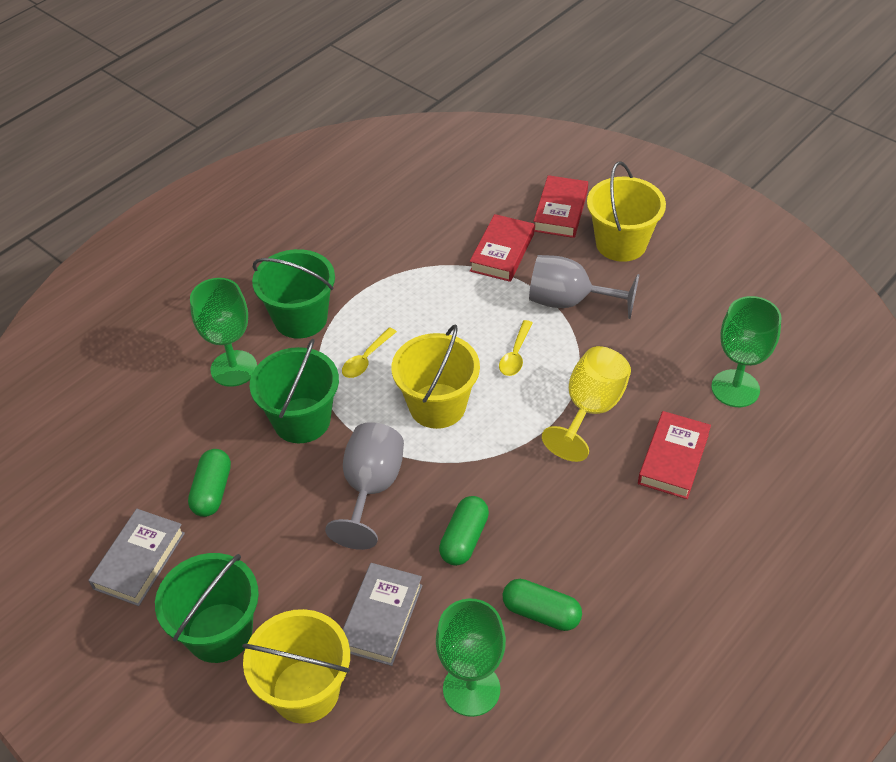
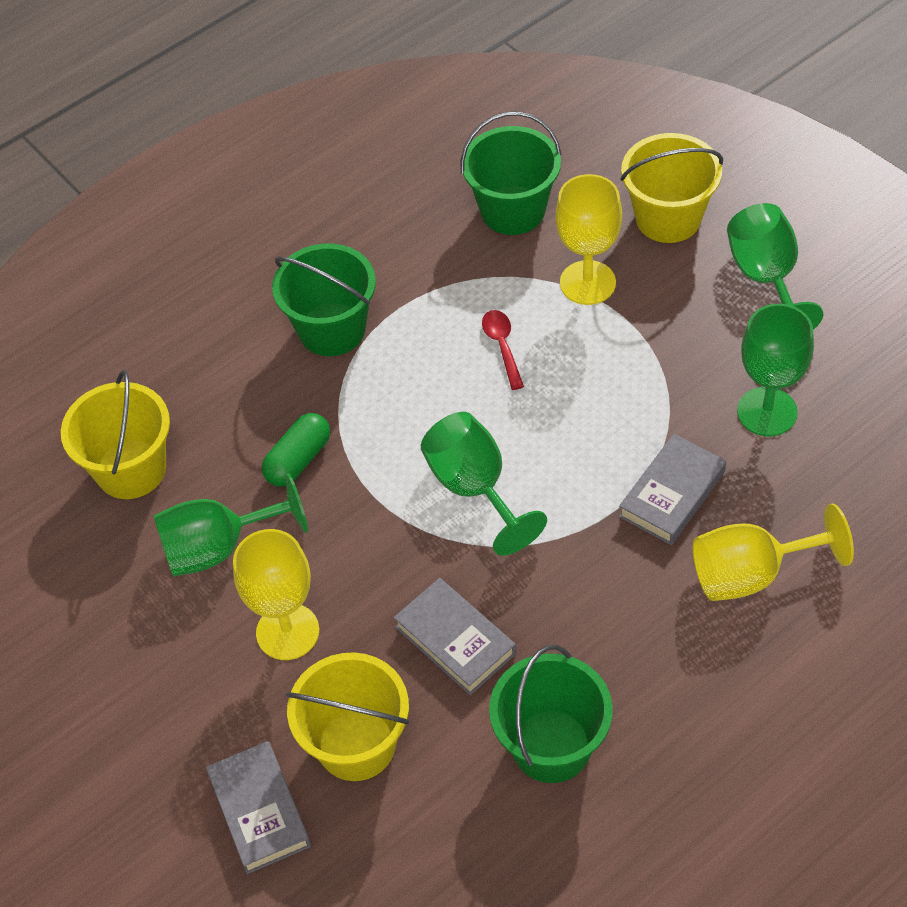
green capsule: 3 -> 1
green goblet: 3 -> 4
grey book: 2 -> 3
grey goblet: 2 -> 0
red book: 3 -> 0
red spoon: 0 -> 1
yellow goblet: 1 -> 3
yellow spoon: 2 -> 0

